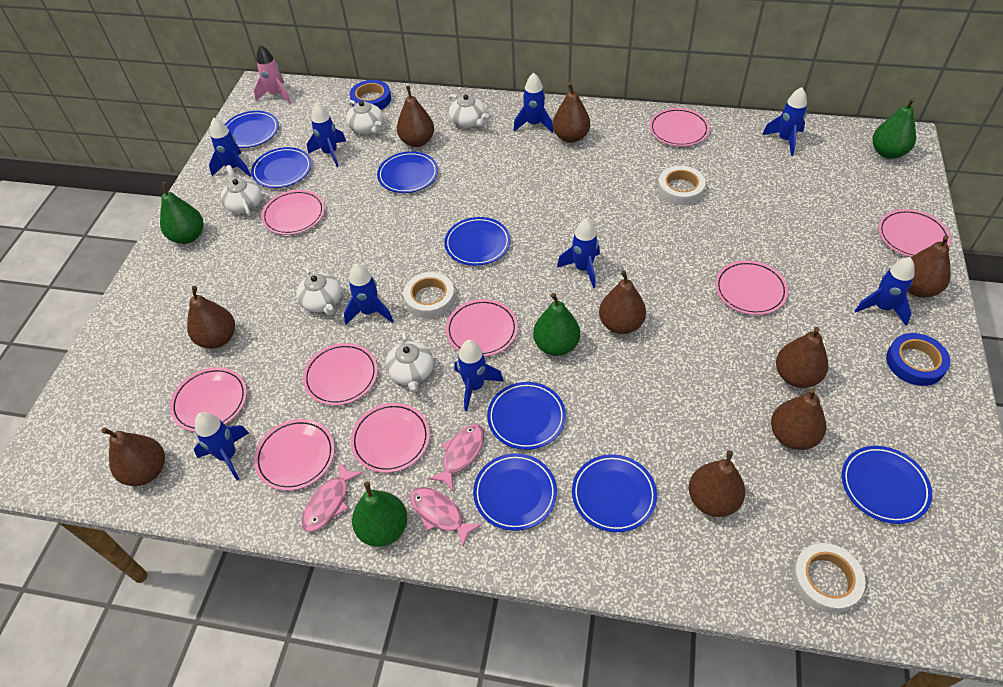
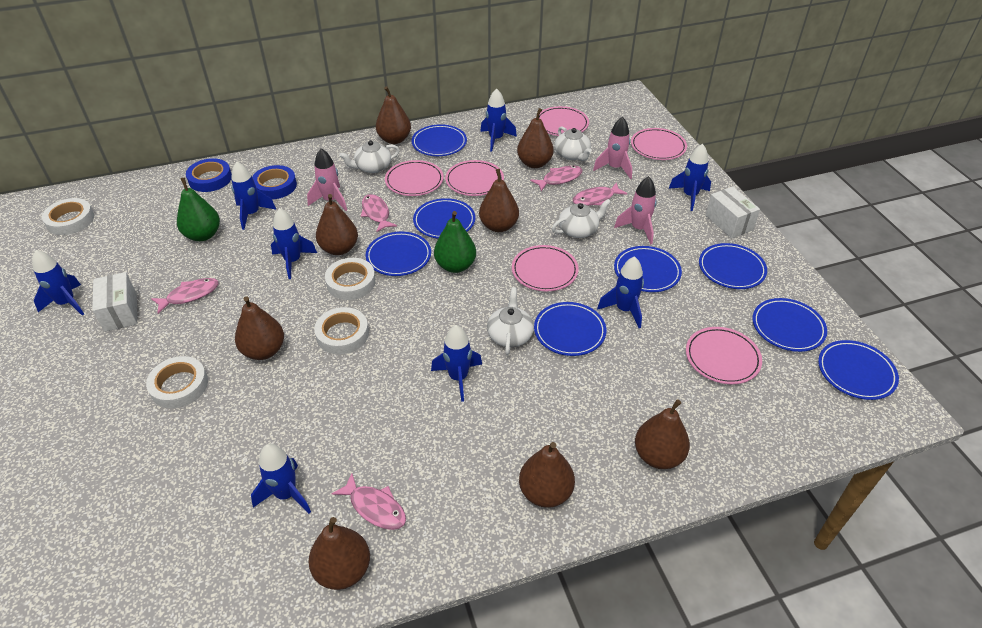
blue rocket: 9 -> 8
brown pear: 9 -> 8
green pear: 4 -> 2
pink fish: 3 -> 5
pink plate: 9 -> 6
pink rocket: 1 -> 3
white box: 0 -> 2
white tape: 3 -> 4
white teapot: 5 -> 4

